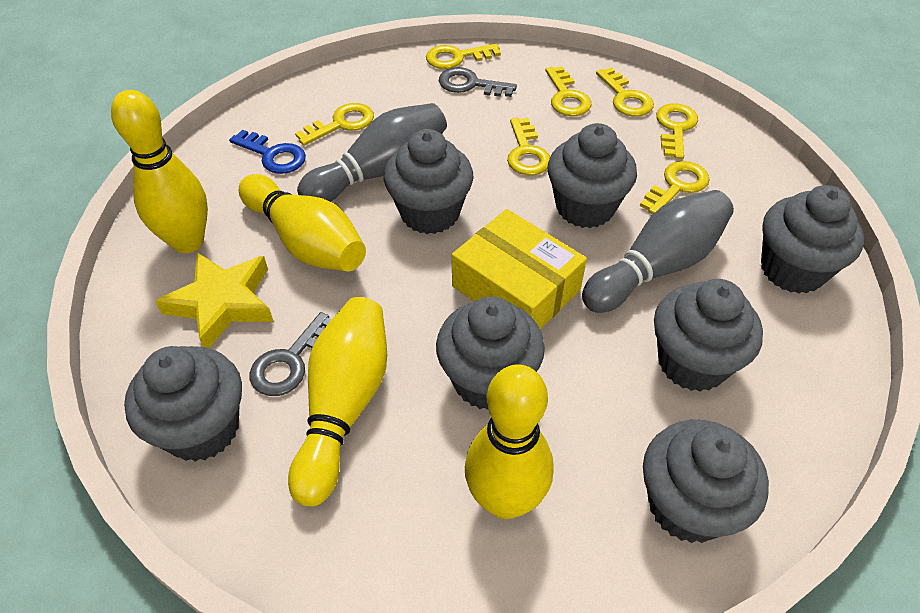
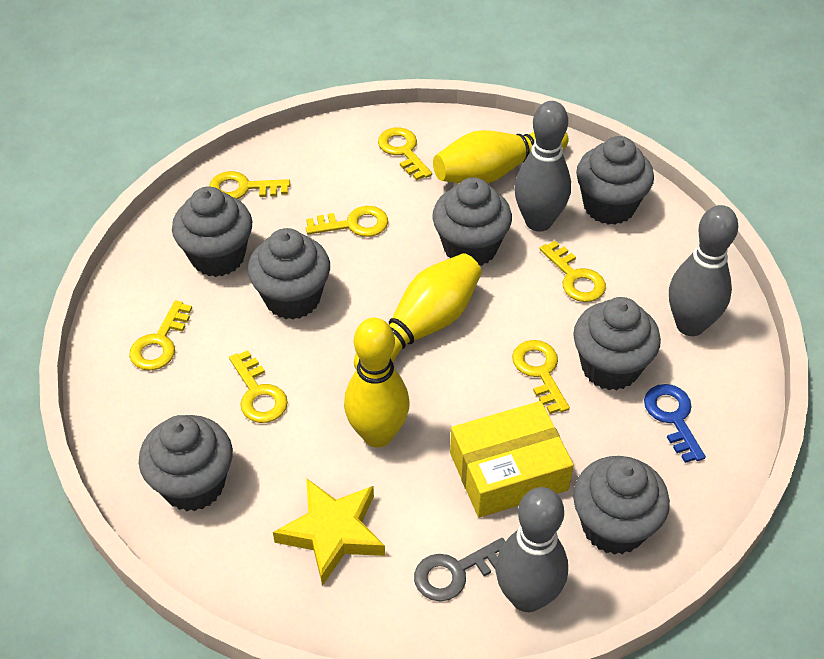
grey bowling pin: 2 -> 3
grey key: 2 -> 1
yellow bowling pin: 4 -> 3

